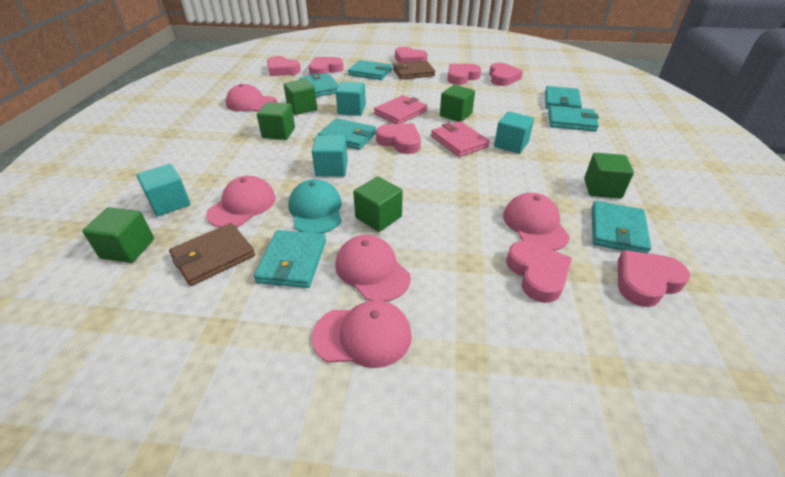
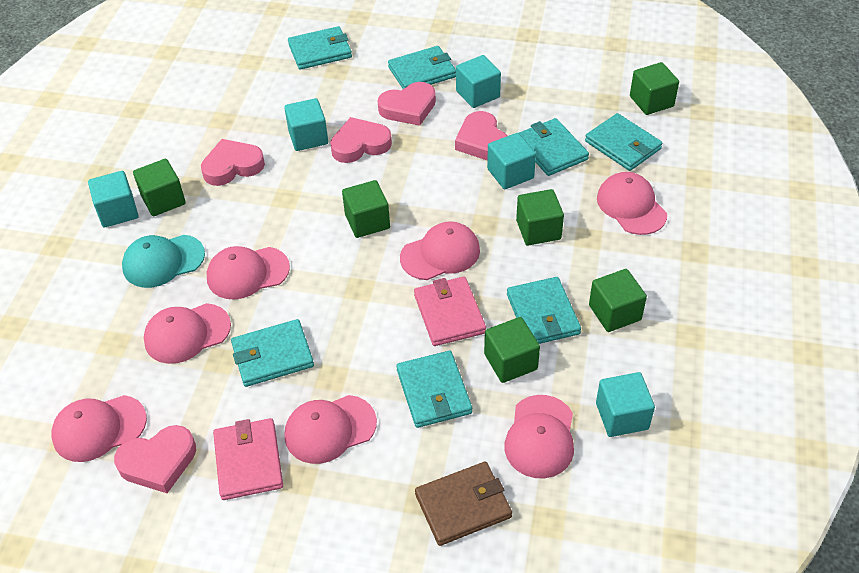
brown wallet: 2 -> 1
pink cap: 5 -> 7
pink heart: 8 -> 5
turquoise cube: 4 -> 5

